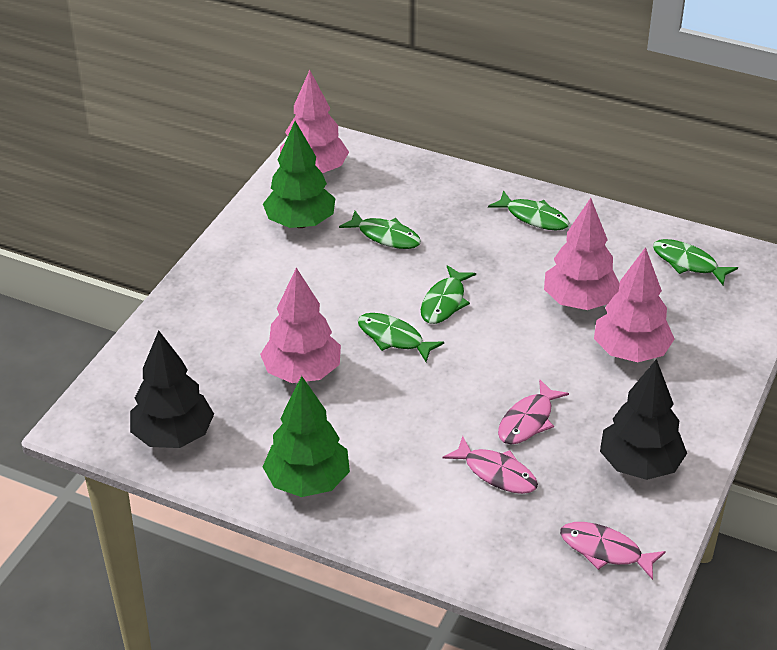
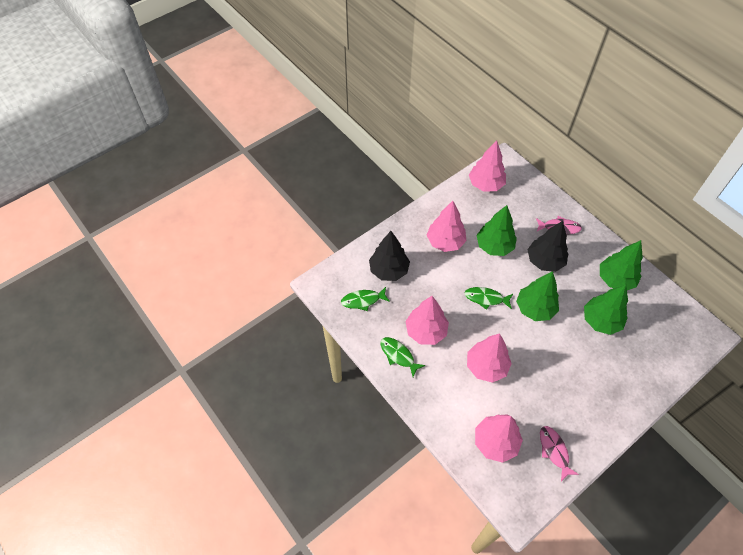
green fish: 5 -> 3
green tree: 2 -> 4
pink fish: 3 -> 2
pink tree: 4 -> 5

